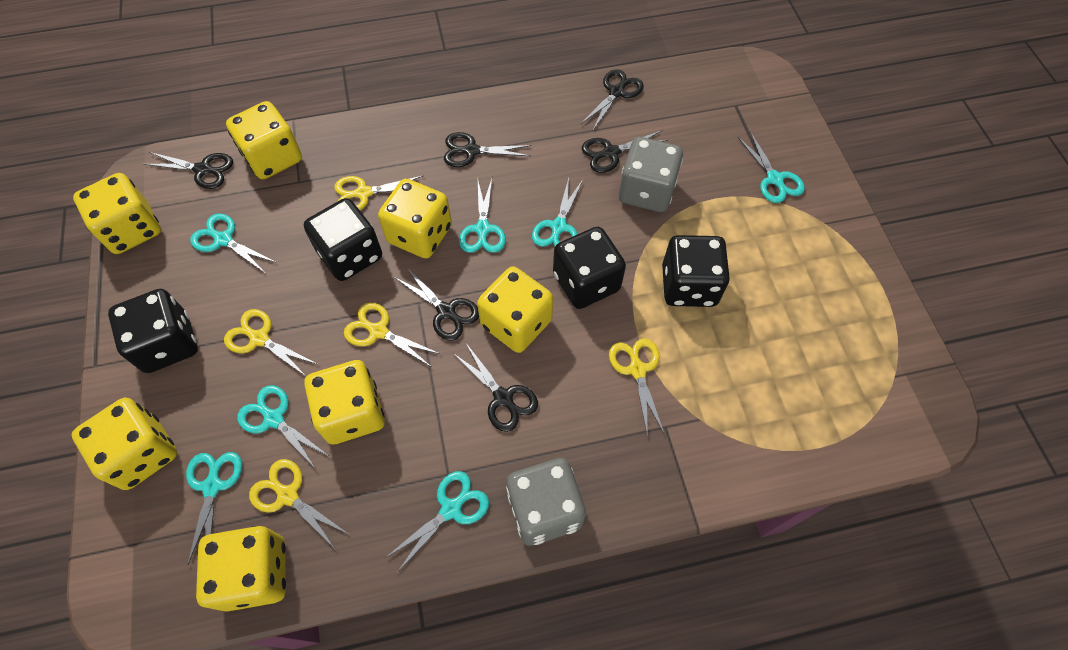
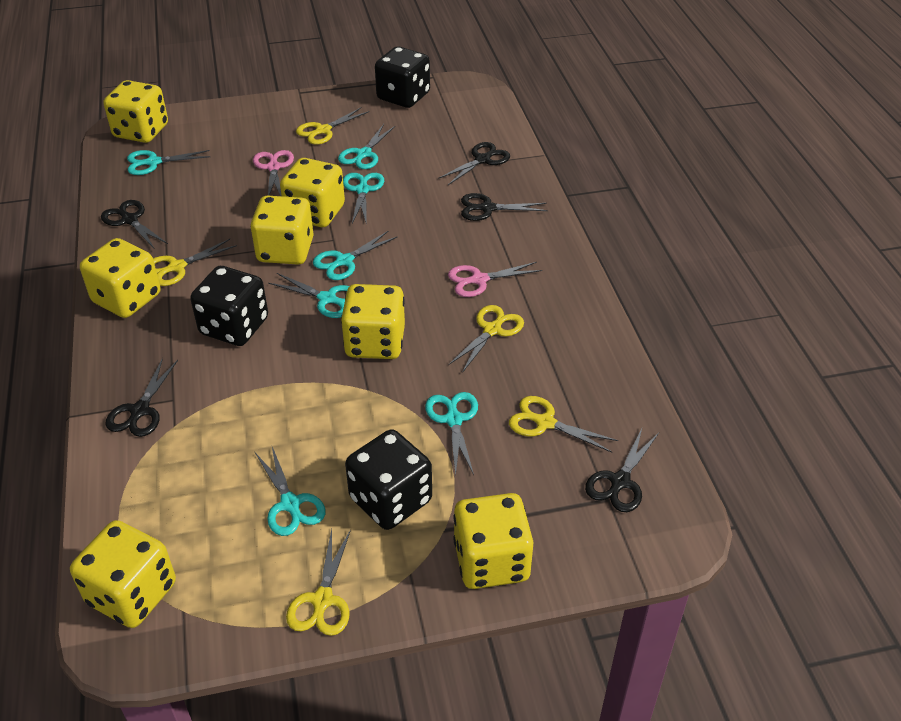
black dice: 4 -> 3
black scissors: 6 -> 5
grey dice: 2 -> 0
pink scissors: 0 -> 2

